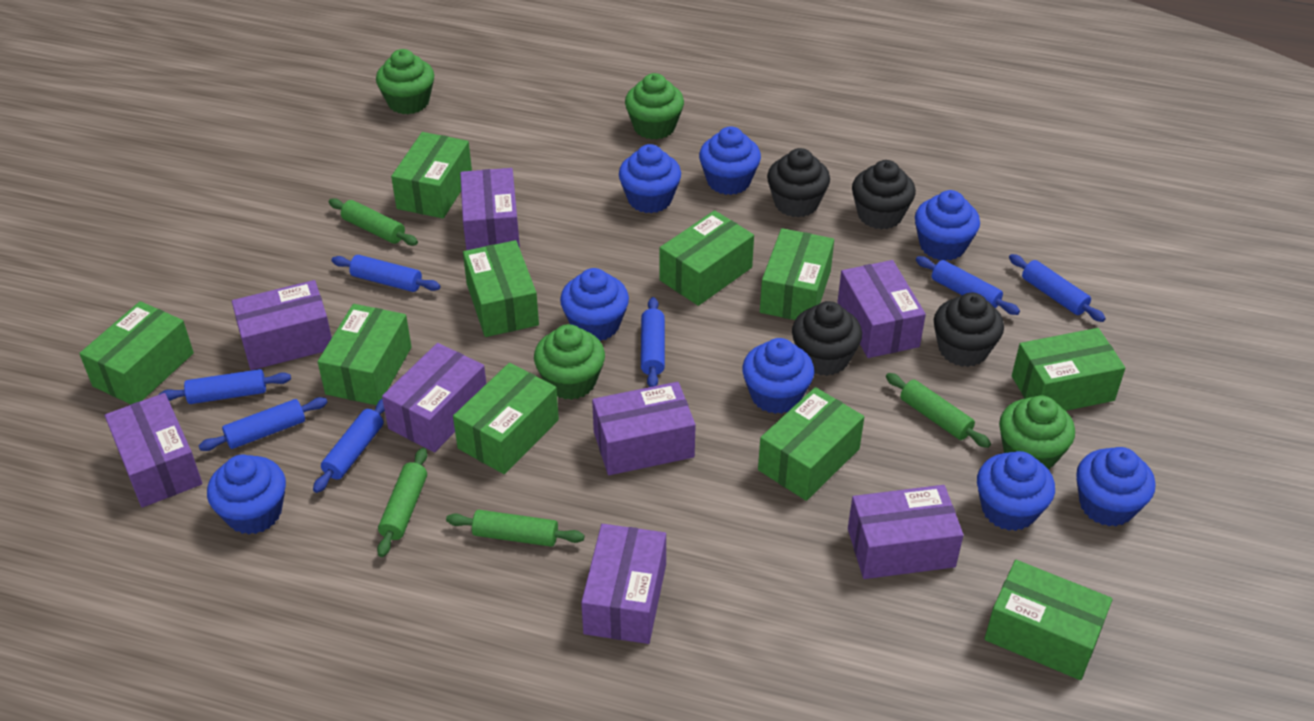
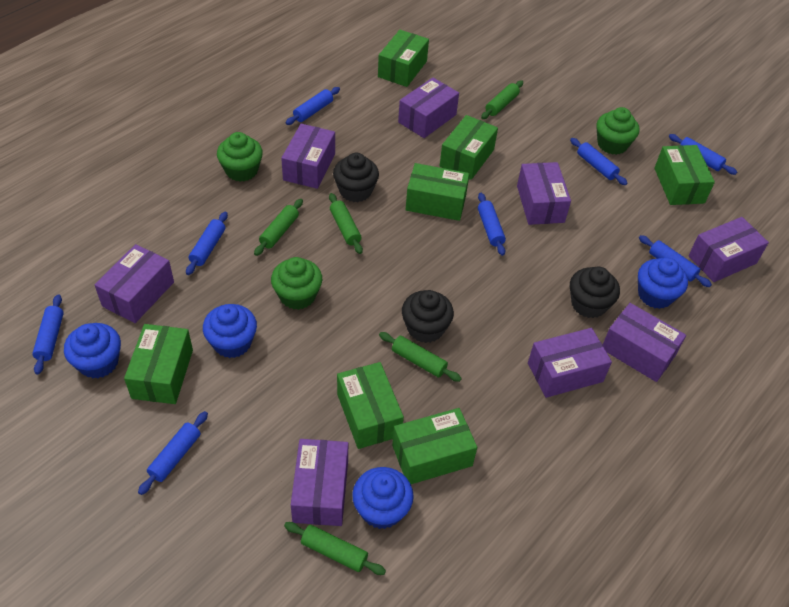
black cupcake: 4 -> 3
blue cupcake: 8 -> 4
blue rolling pin: 7 -> 8
green box: 10 -> 7
green cupcake: 4 -> 3
green rolling pin: 4 -> 5

